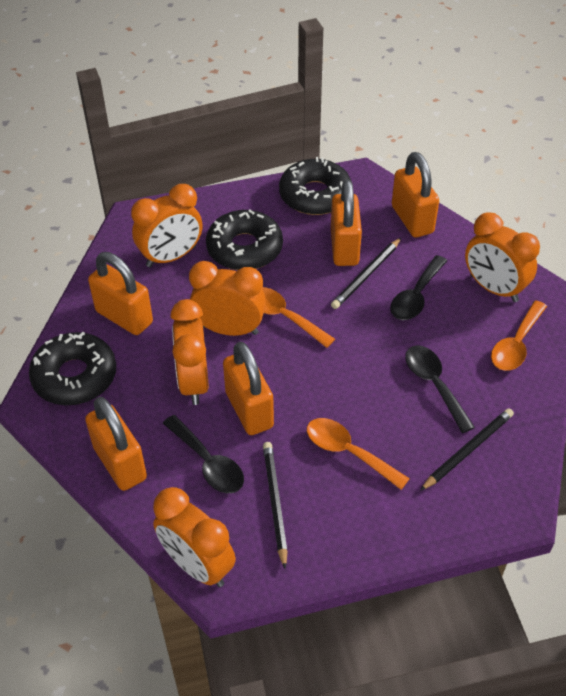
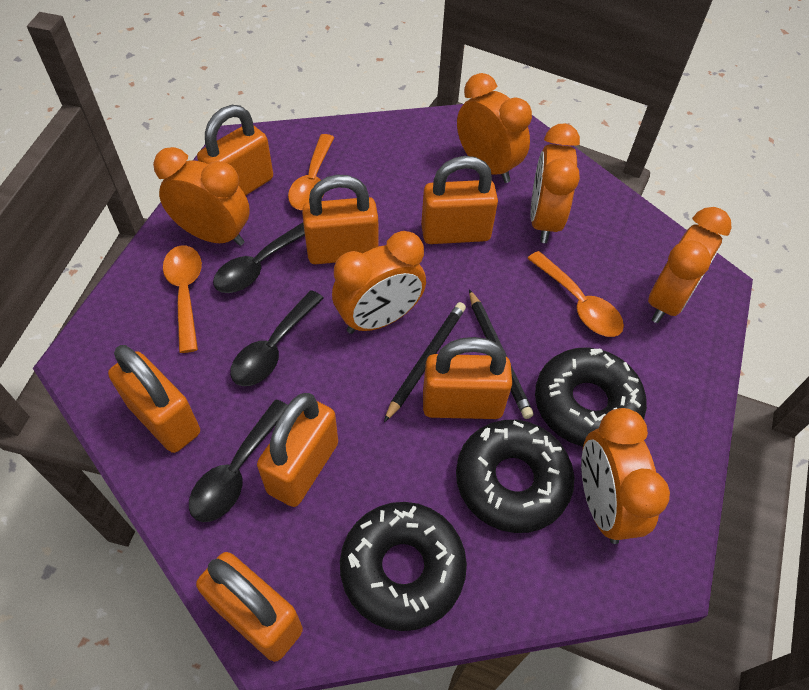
black pencil: 3 -> 2
orange clock: 5 -> 6
orange padlock: 5 -> 7

